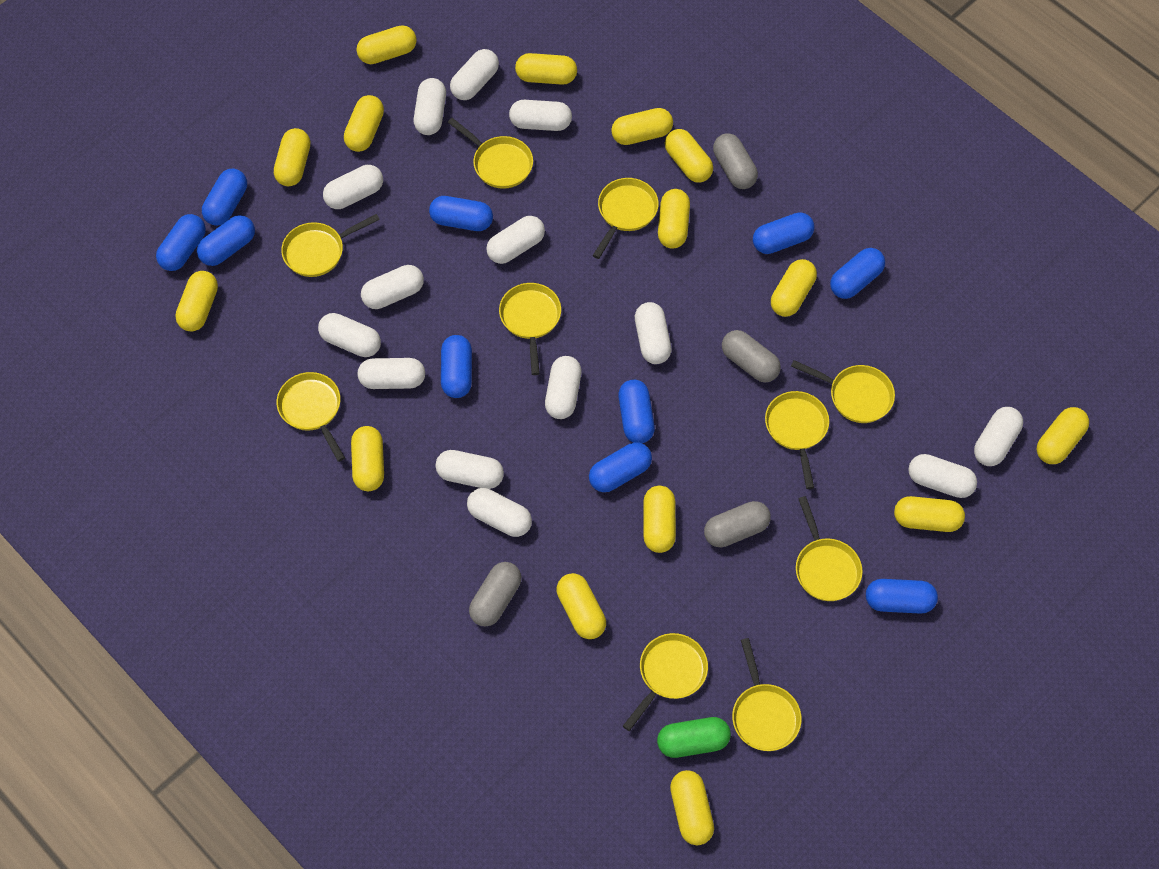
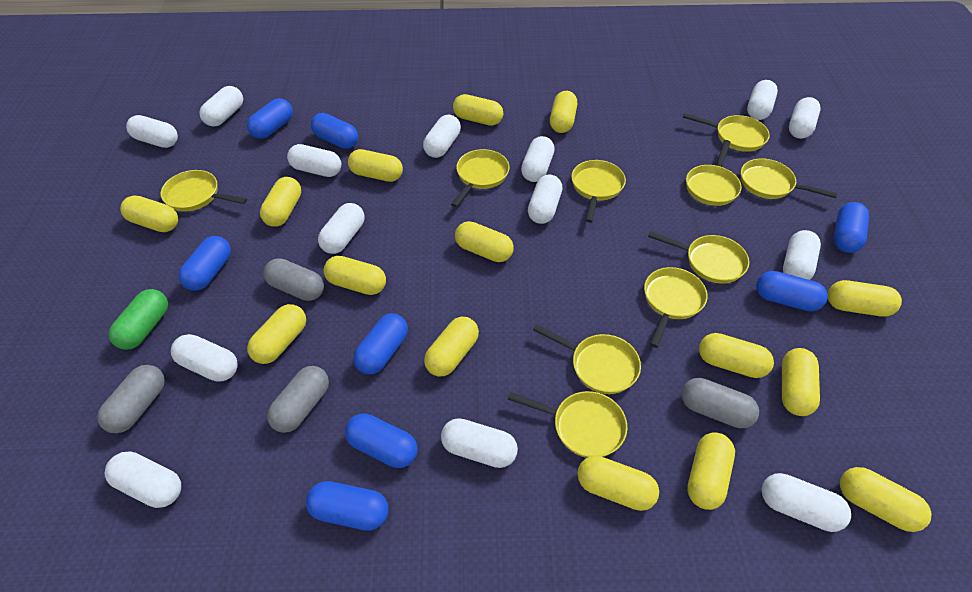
blue capsule: 10 -> 8

